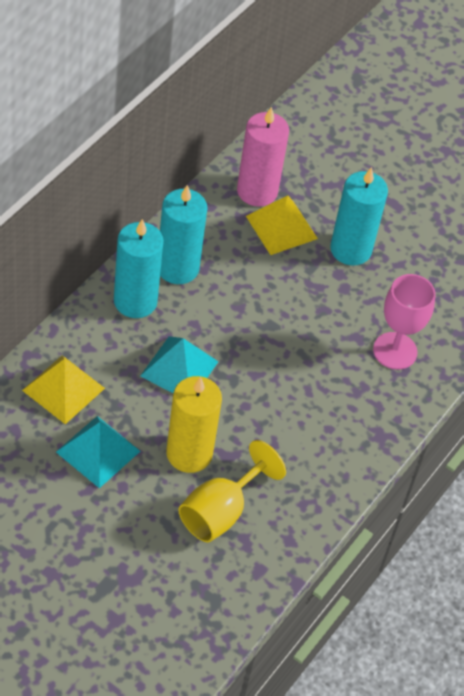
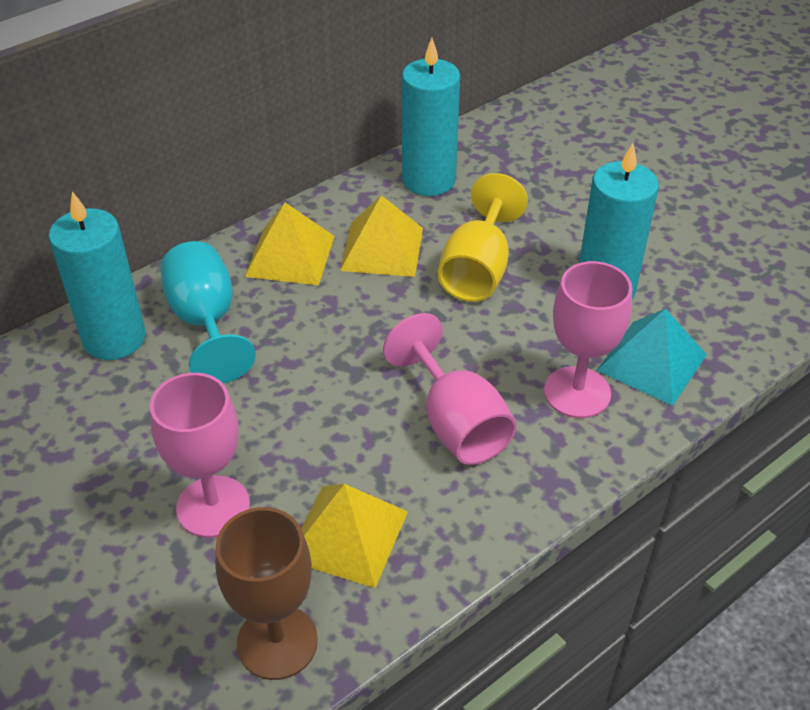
brown goblet: 0 -> 1
pink candle: 1 -> 0
pink goblet: 1 -> 3
turquoise goblet: 0 -> 1
turquoise pyramid: 2 -> 1
yellow candle: 1 -> 0
yellow pyramid: 2 -> 3

